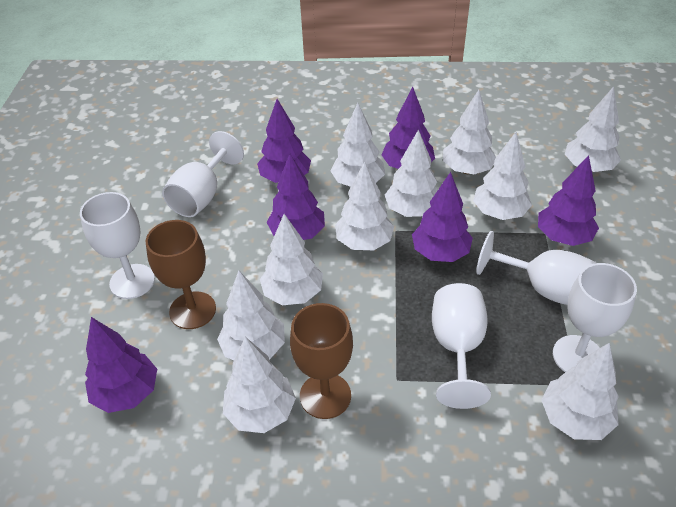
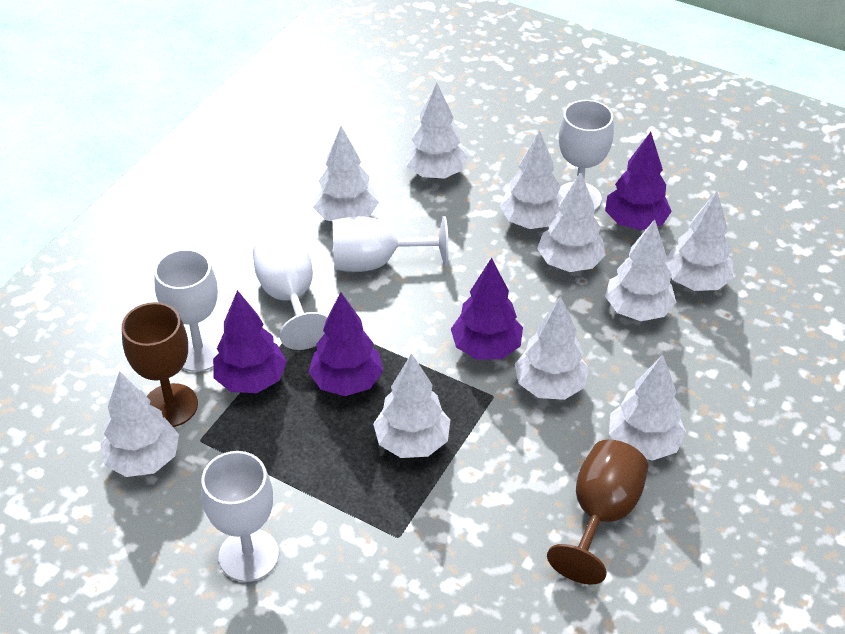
purple tree: 6 -> 4

